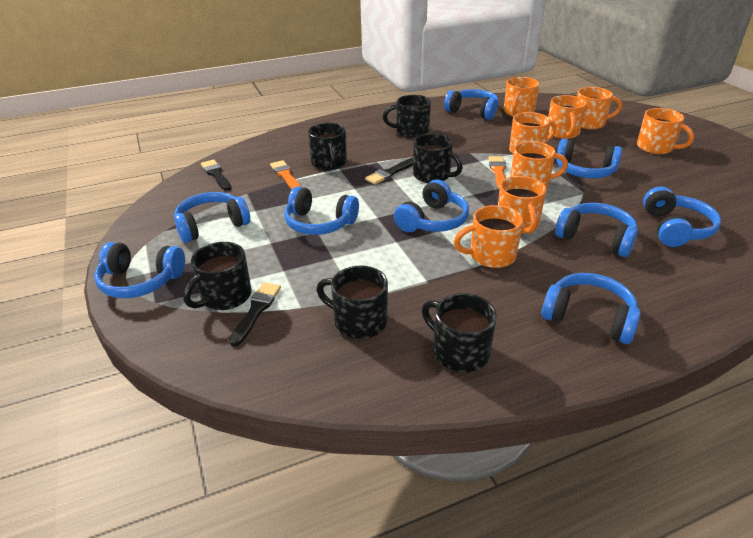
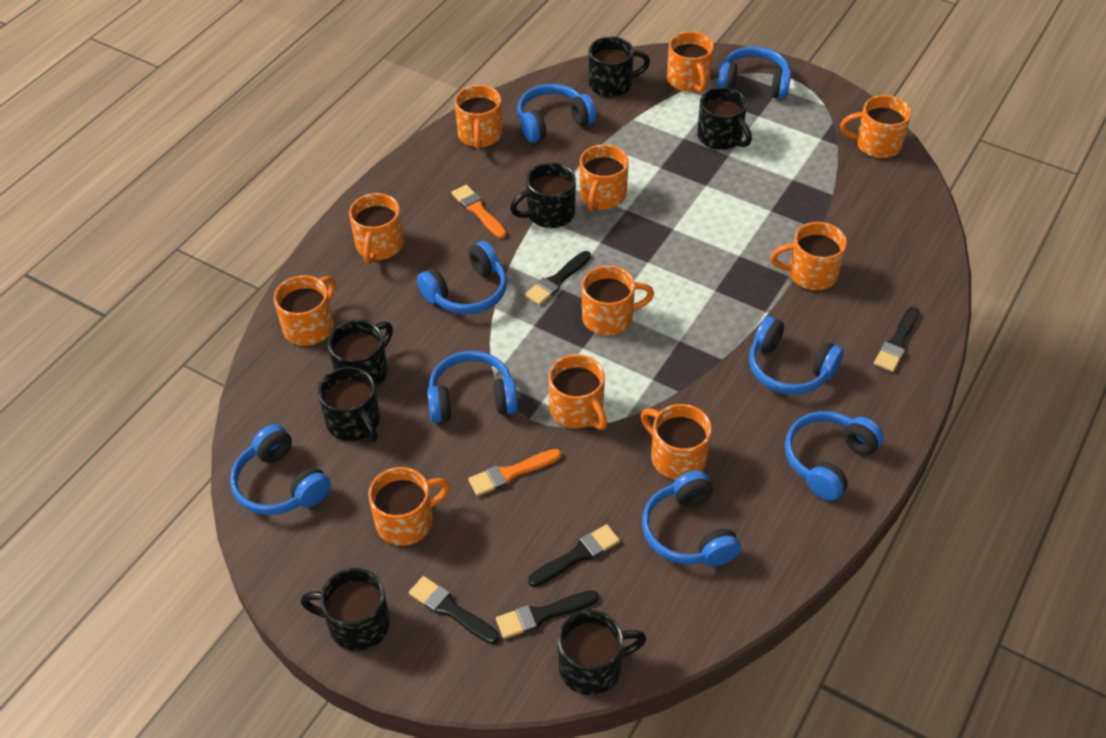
black brush: 3 -> 5
black mug: 6 -> 7
blue headphones: 9 -> 8
orange mug: 8 -> 11

